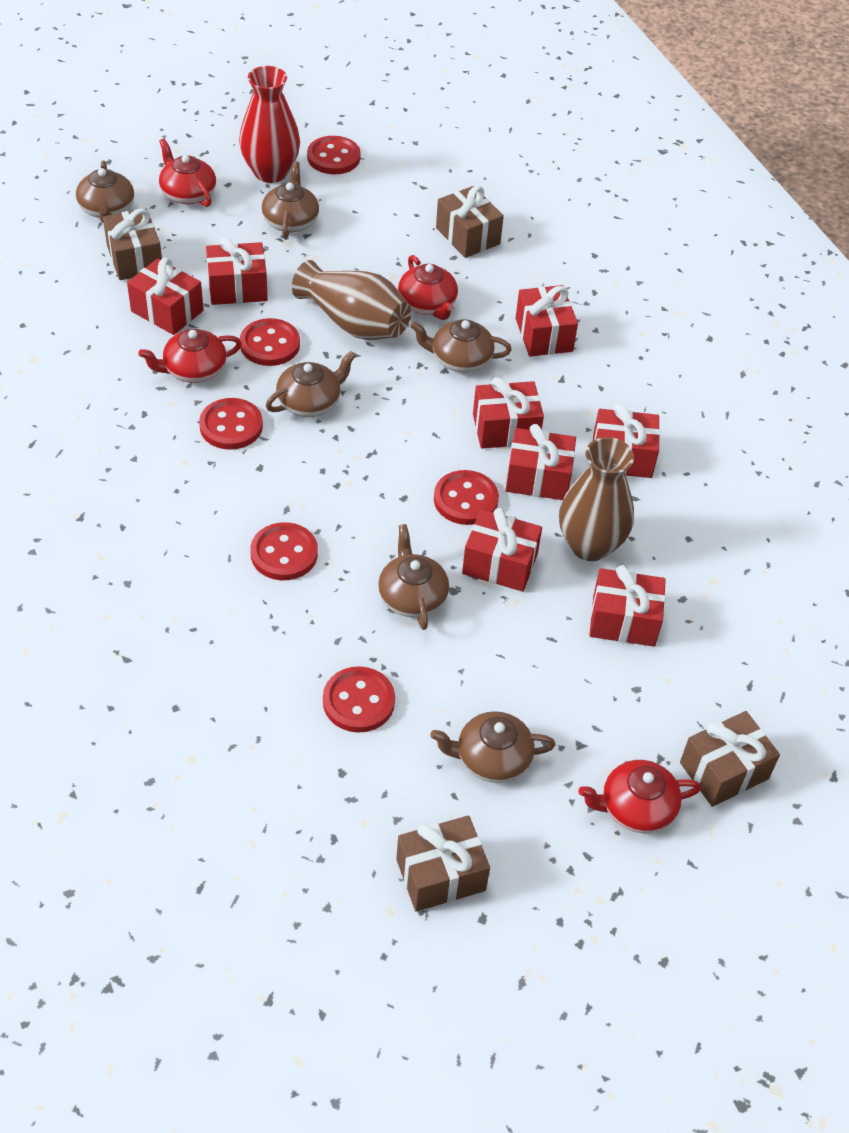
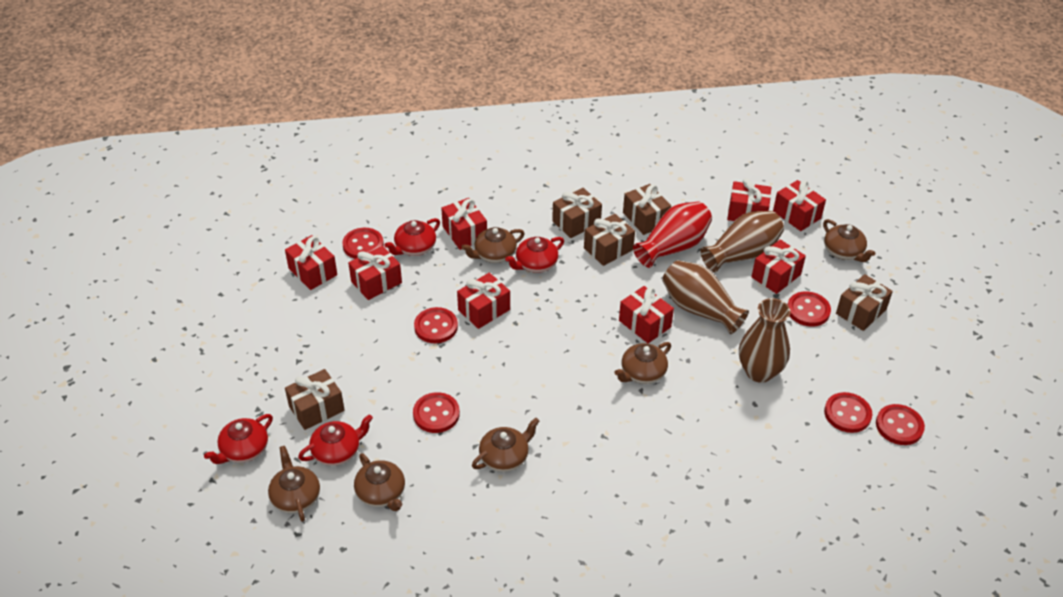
brown gift: 4 -> 5
brown vase: 2 -> 3

